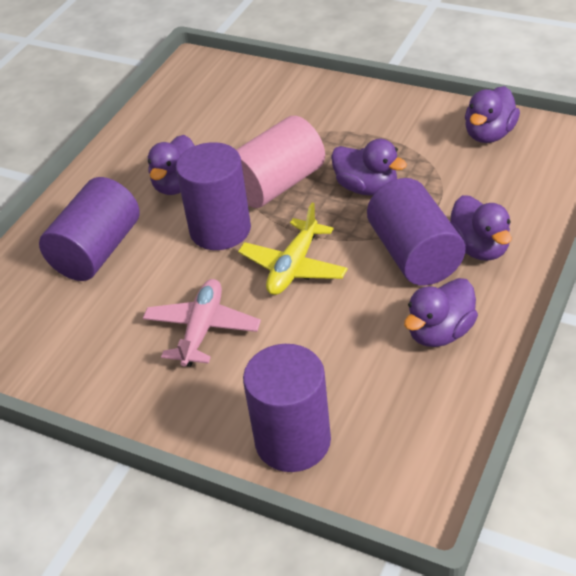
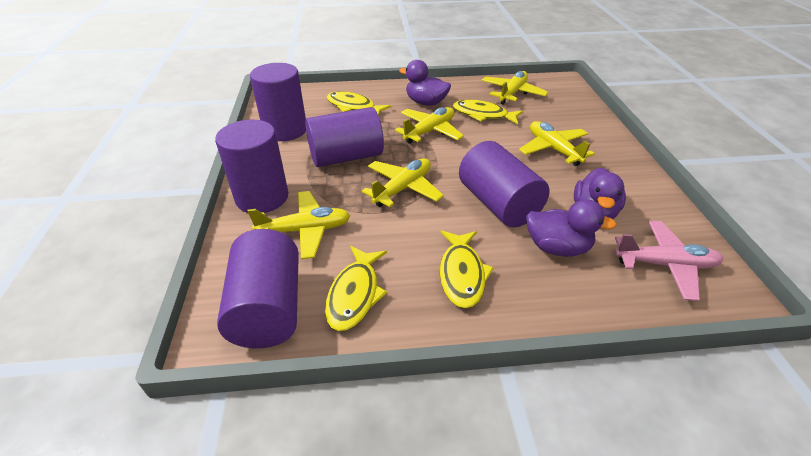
pink cylinder: 1 -> 0
purple cylinder: 4 -> 5
purple duck: 5 -> 3
yellow fish: 0 -> 4
yellow plane: 1 -> 5

